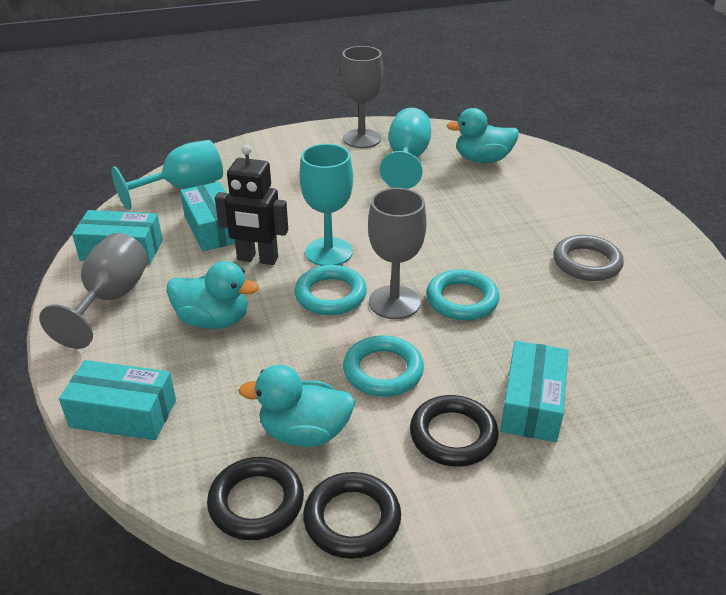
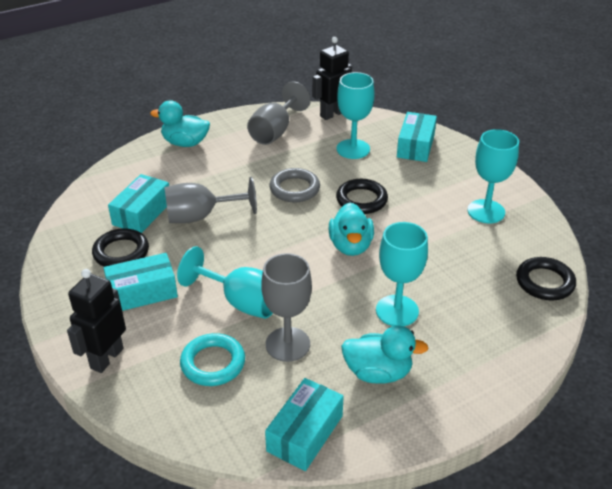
black robot: 1 -> 2
turquoise goblet: 3 -> 4
turquoise ring: 3 -> 1

